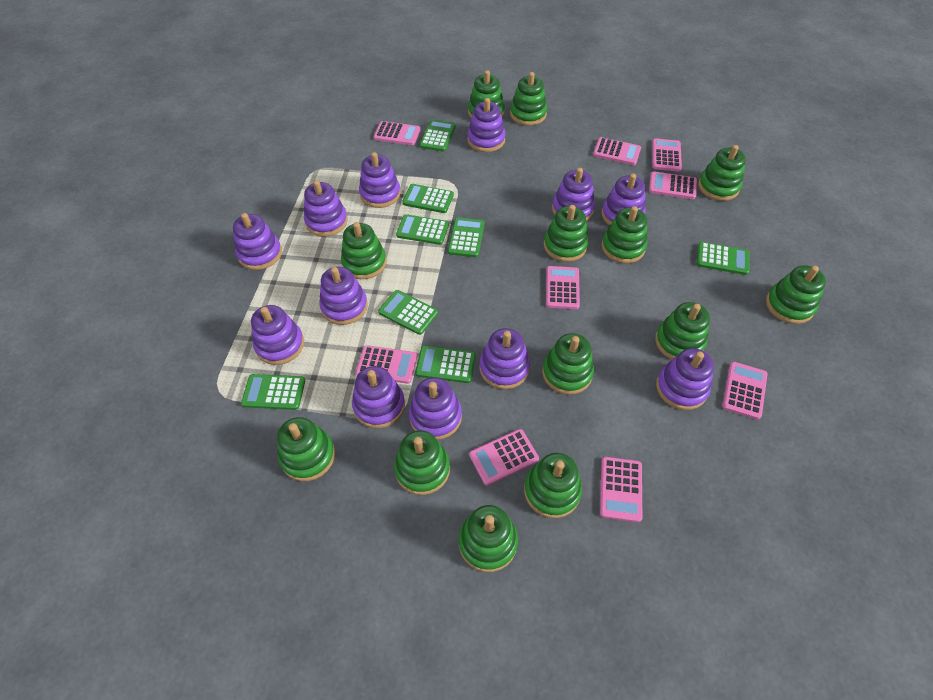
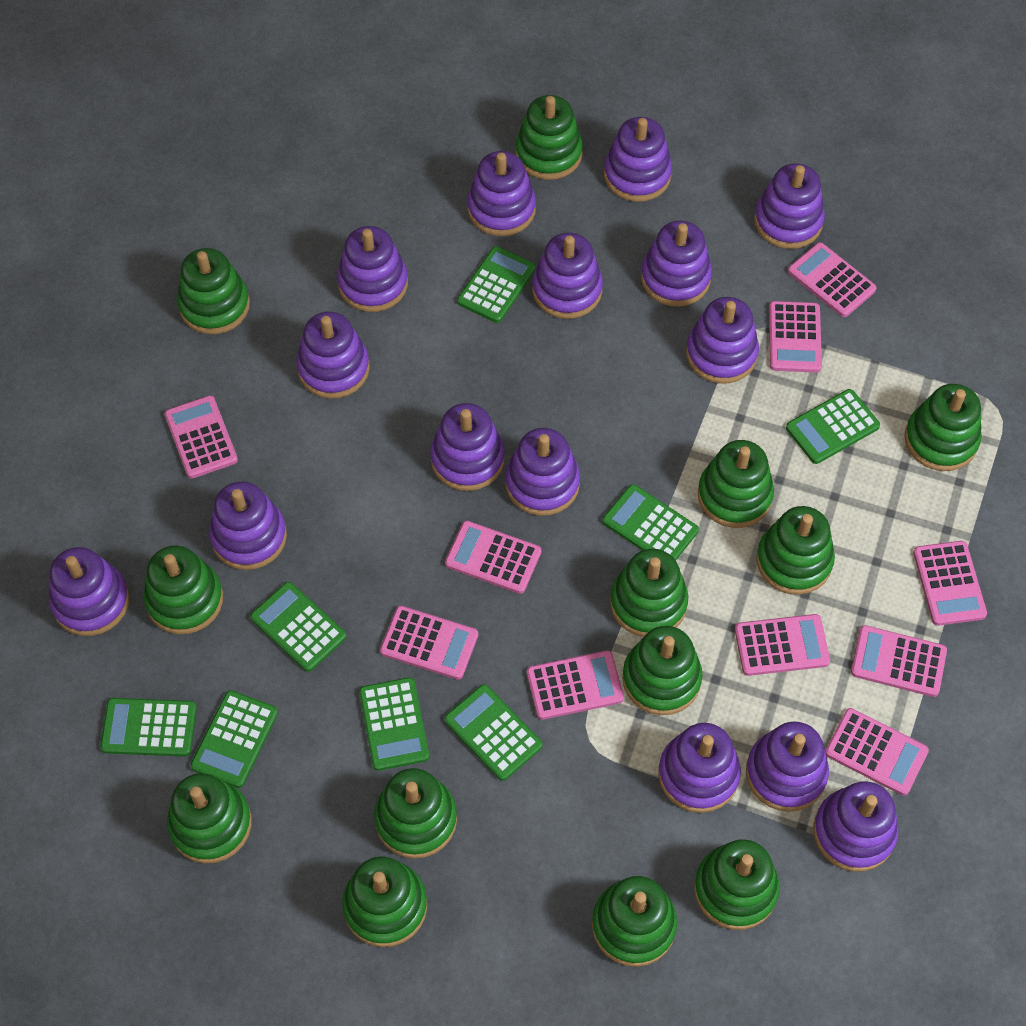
pink calculator: 9 -> 10
purple stacking toy: 12 -> 15

